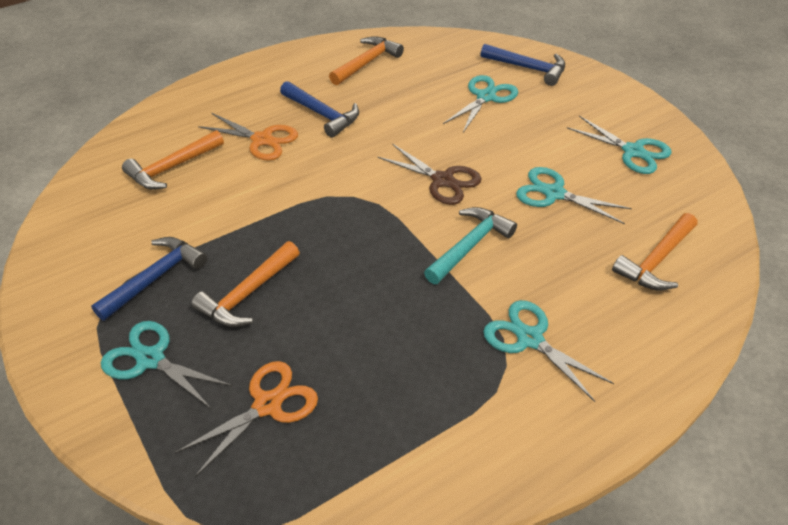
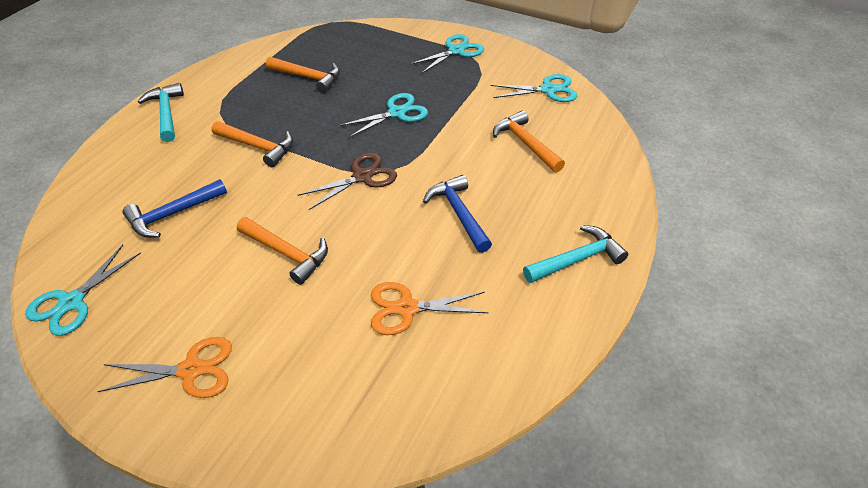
blue hammer: 3 -> 2
turquoise hammer: 1 -> 2
turquoise scissors: 5 -> 4

